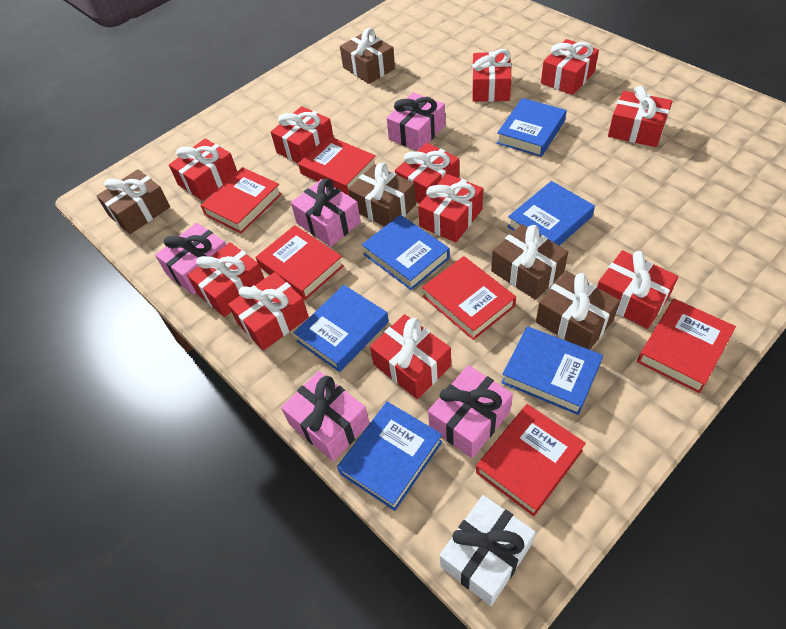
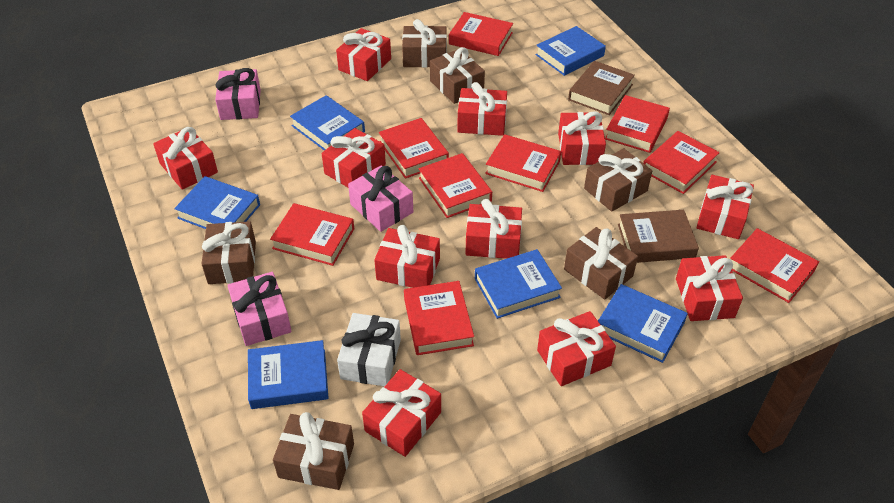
brown book: 0 -> 2
brown gift: 5 -> 6
pink gift: 5 -> 3
red book: 6 -> 9

